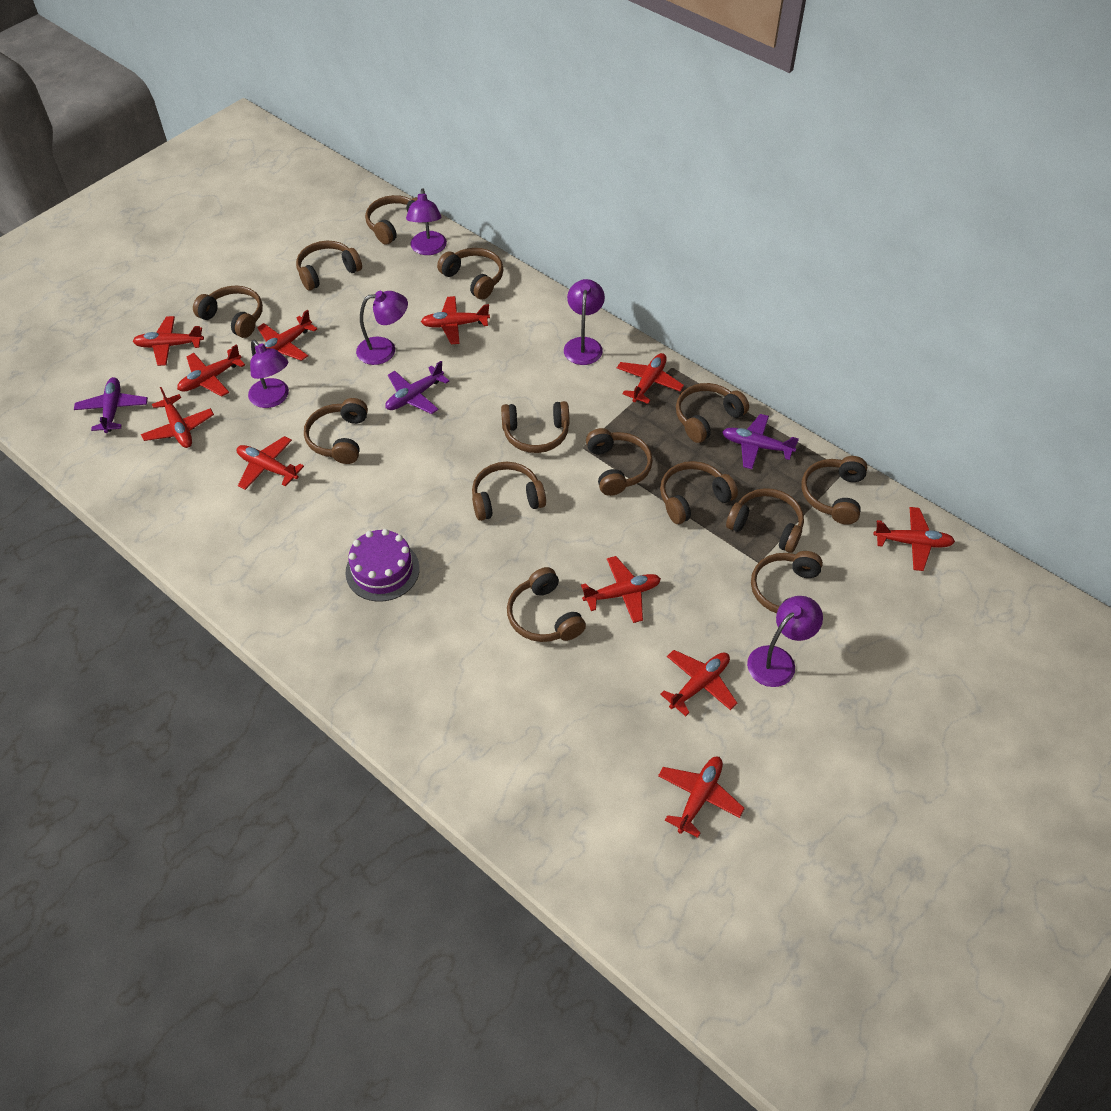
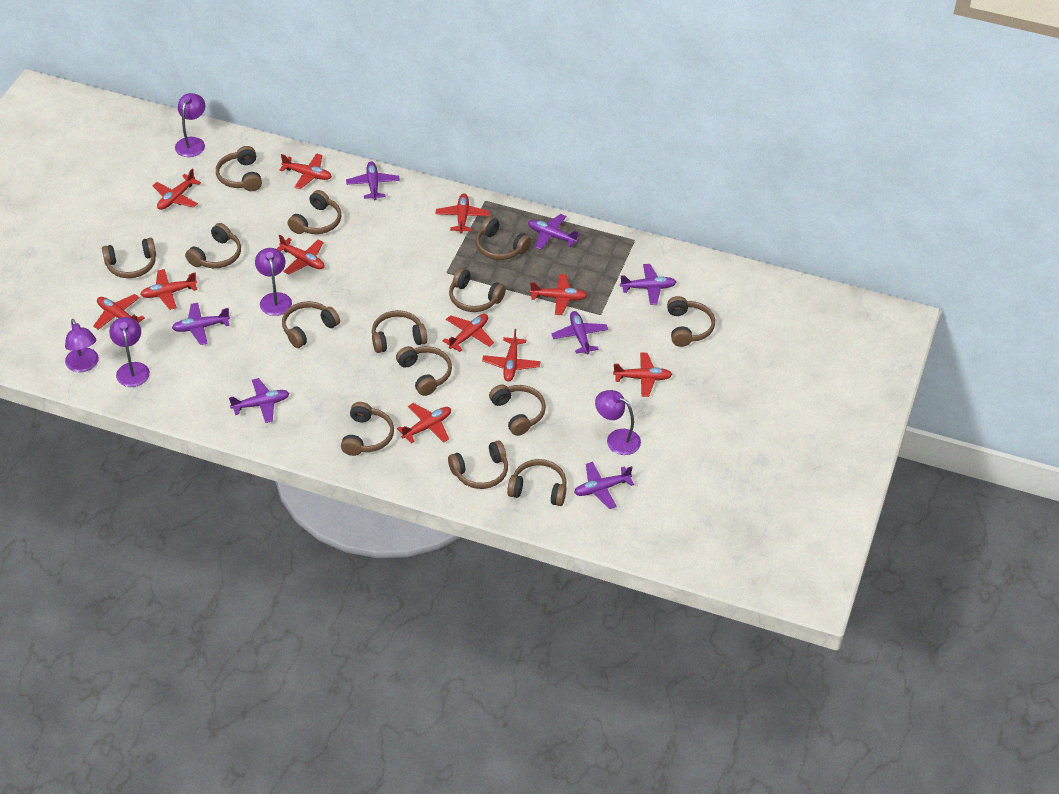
purple cake: 1 -> 0
purple plane: 3 -> 7

